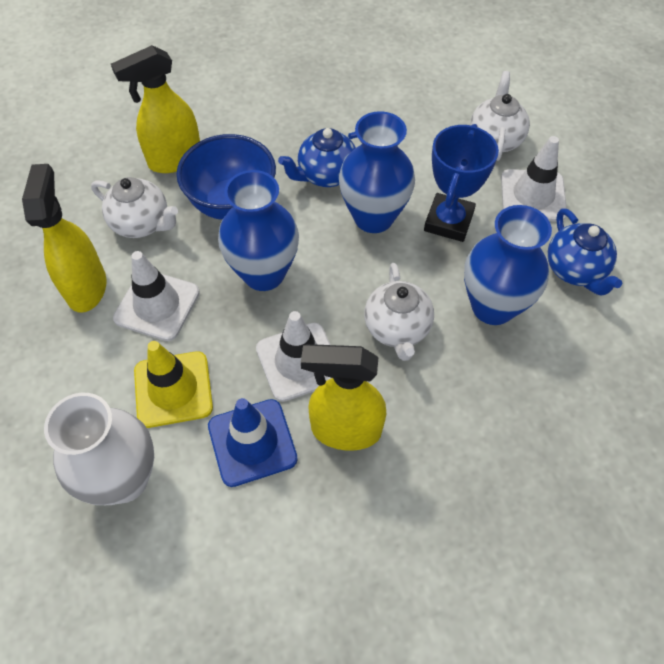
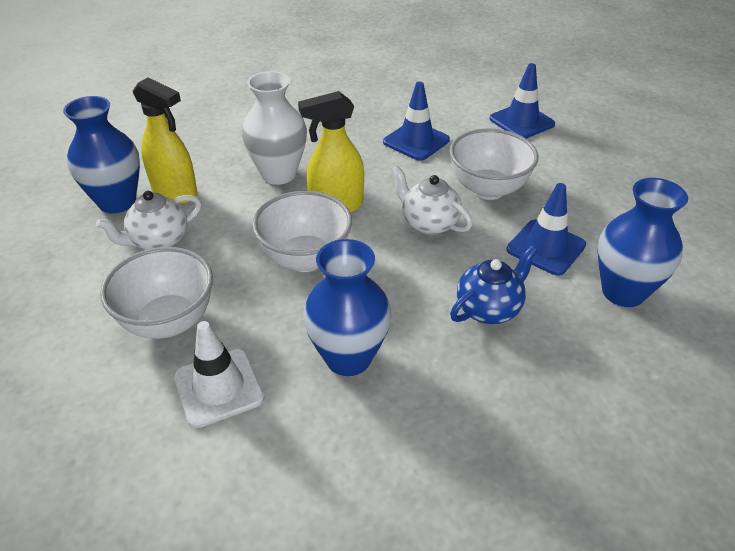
blue bowl: 1 -> 0
blue teapot: 2 -> 1
blue traffic cone: 1 -> 3
blue trophy: 1 -> 0
white bowl: 0 -> 3
white teapot: 3 -> 2
white traffic cone: 3 -> 1
yellow spray bottle: 3 -> 2
yellow traffic cone: 1 -> 0

